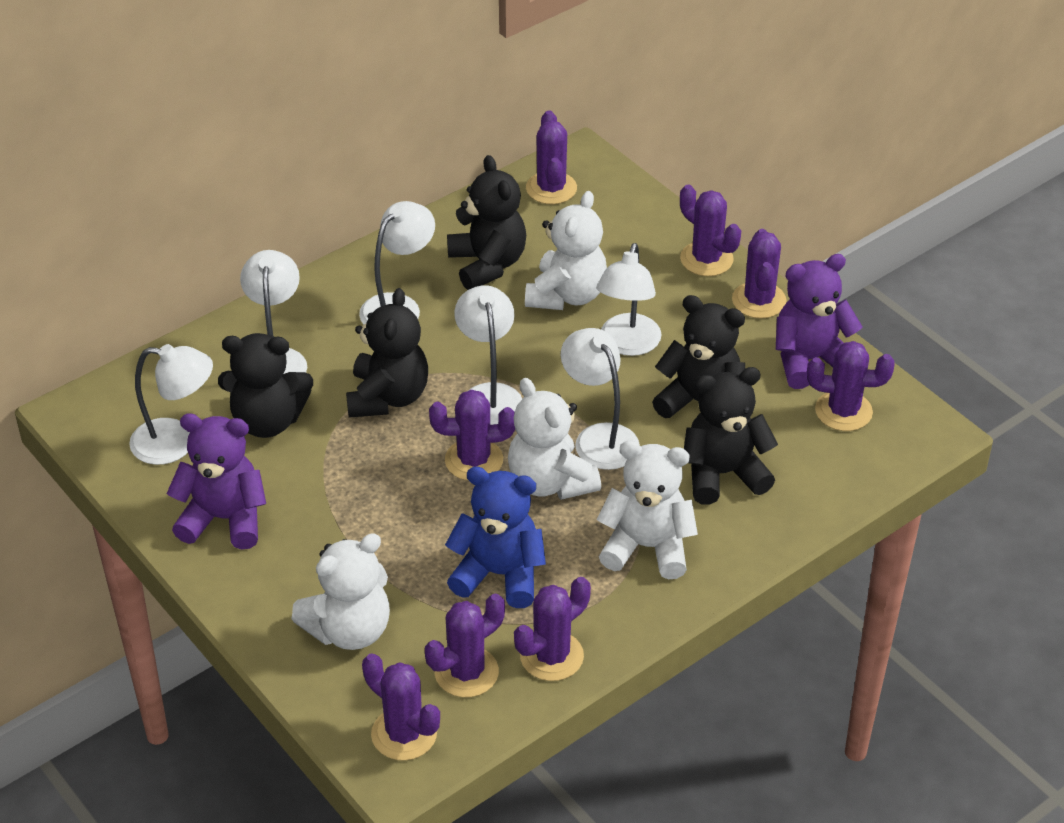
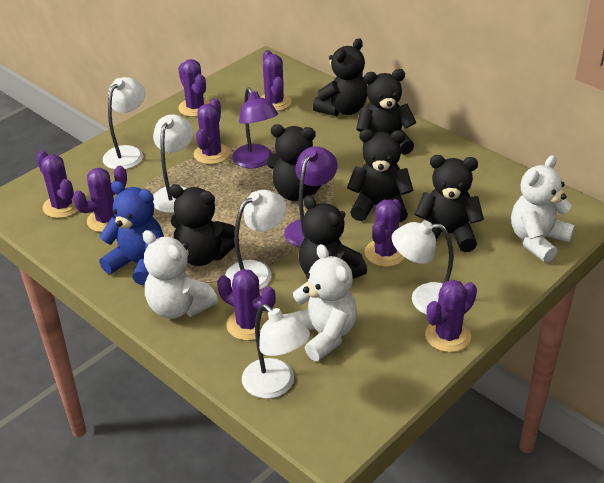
black teddy bear: 5 -> 7
purple lamp: 0 -> 2
purple teddy bear: 2 -> 0
white lamp: 6 -> 5
white teddy bear: 4 -> 3

